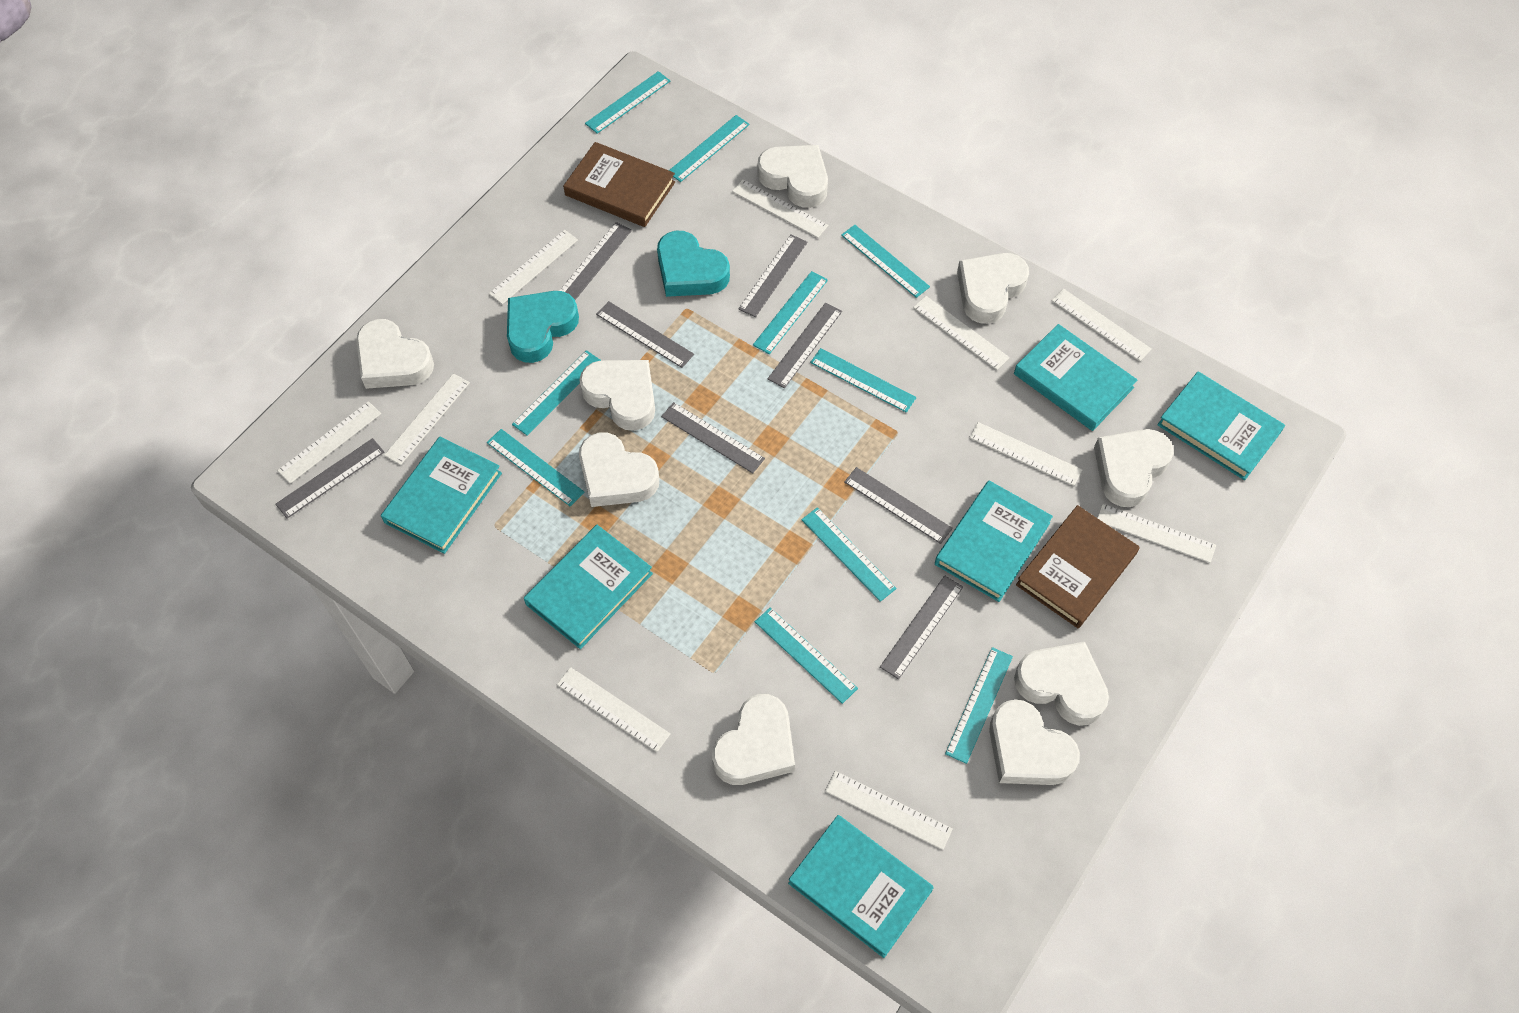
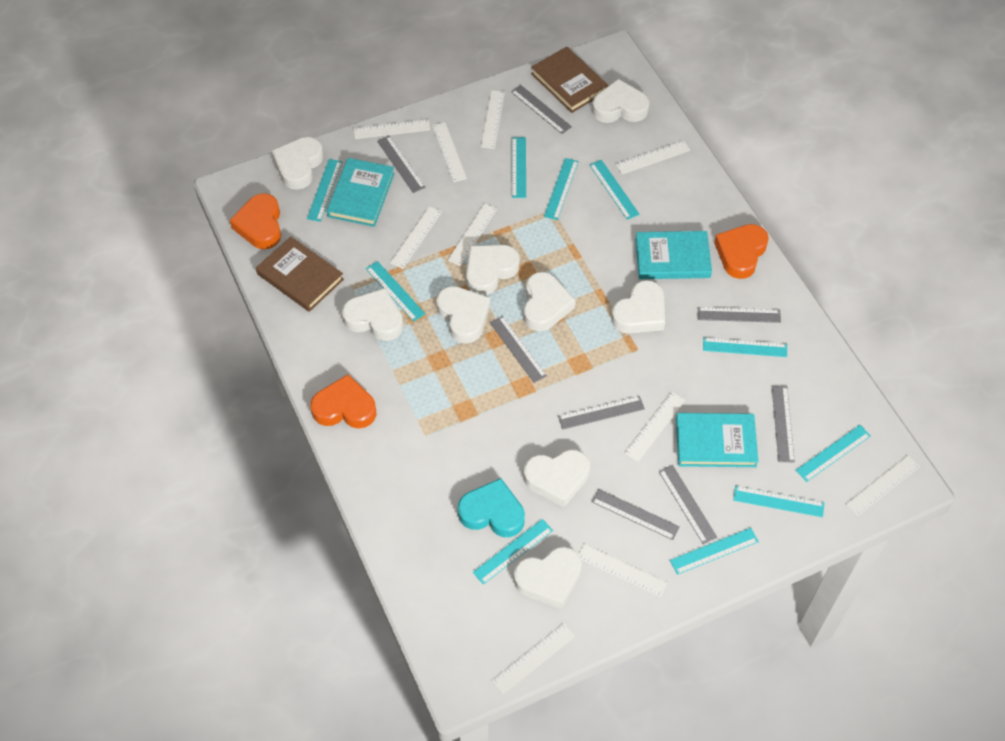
orange heart: 0 -> 3
turquoise book: 6 -> 3
turquoise heart: 2 -> 1

